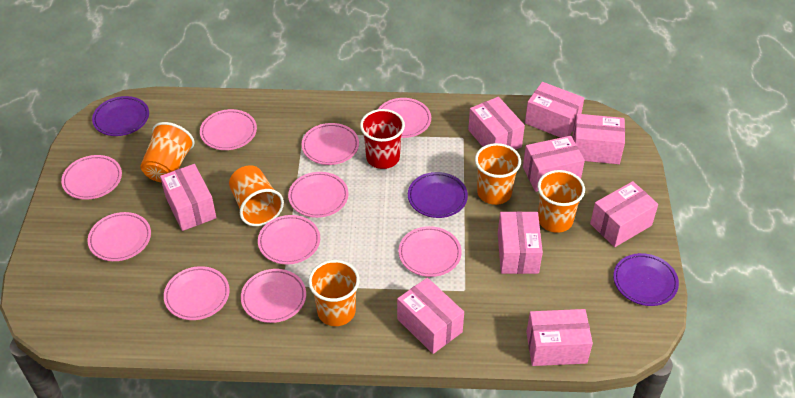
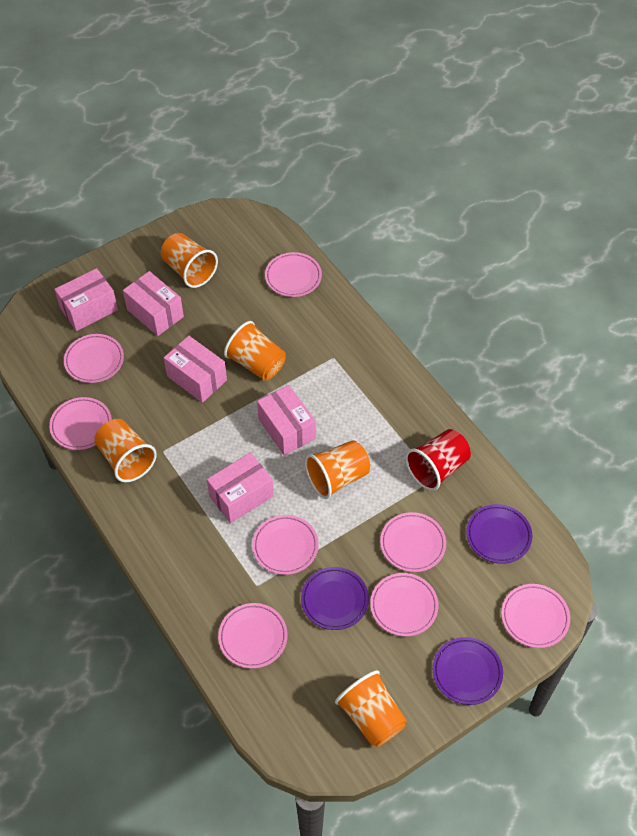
pink box: 9 -> 5
pink plate: 10 -> 8

